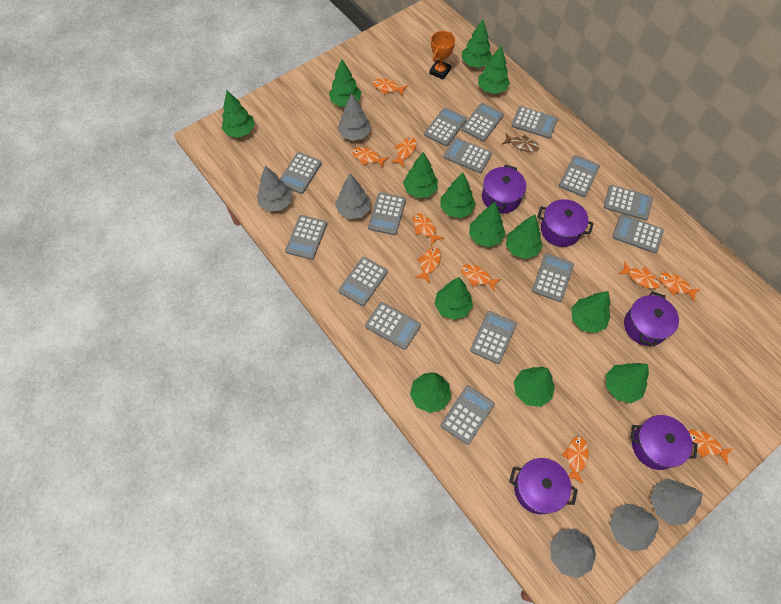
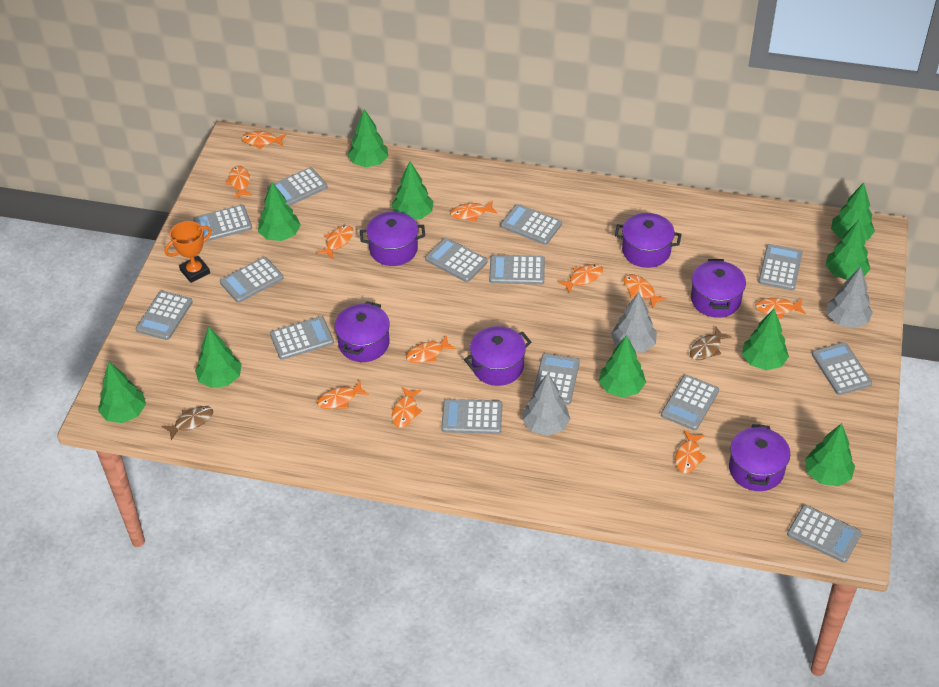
brown fish: 1 -> 2
green tree: 13 -> 10
grey calculator: 15 -> 14
grey tree: 6 -> 3
orange fish: 10 -> 11
purple pot: 5 -> 6

